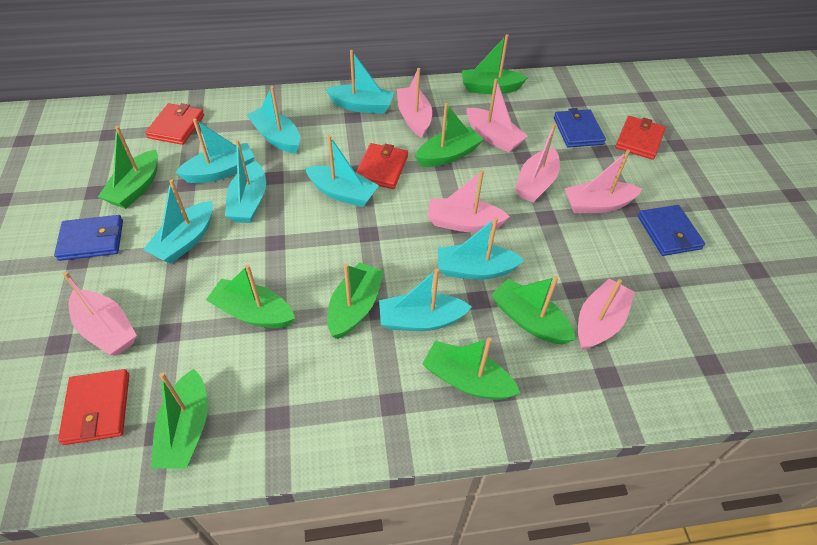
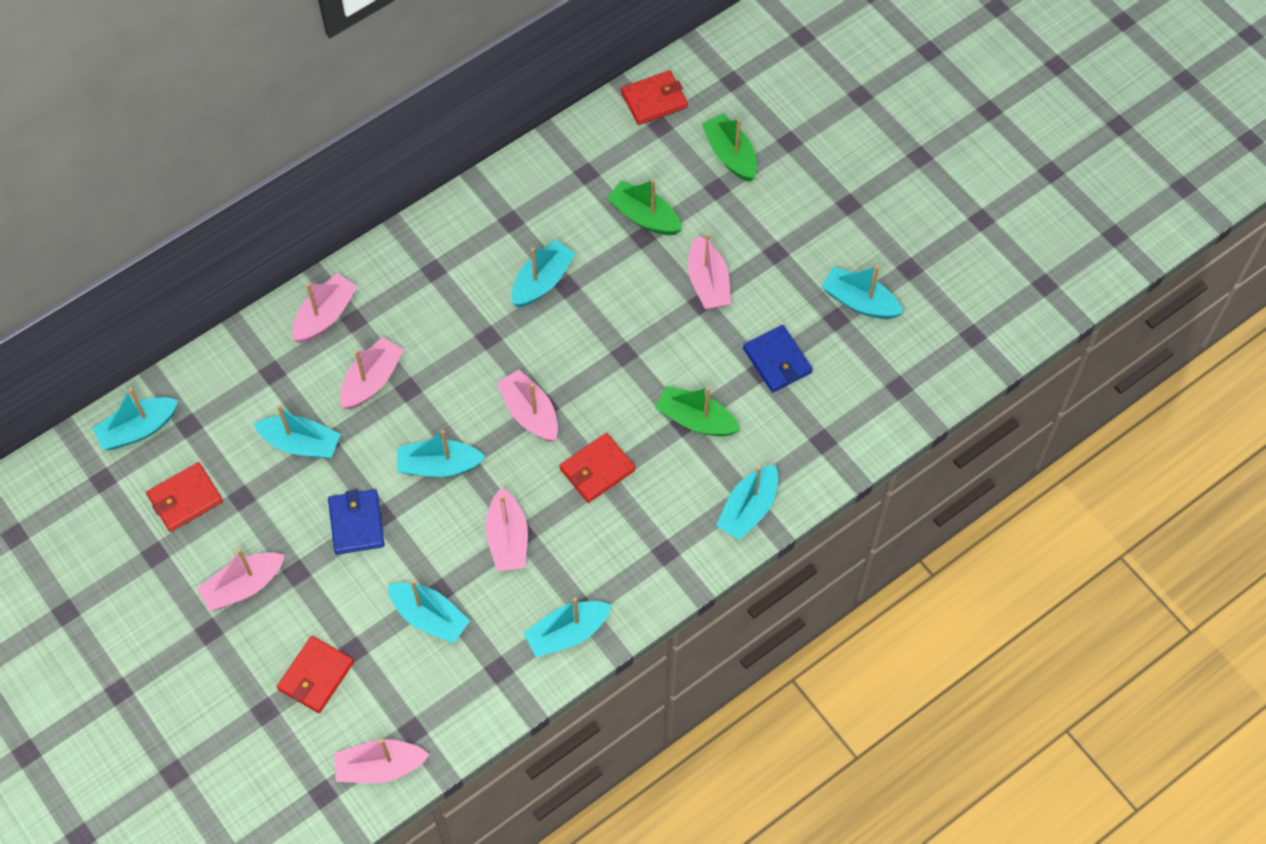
blue wallet: 3 -> 2
green boat: 8 -> 3

